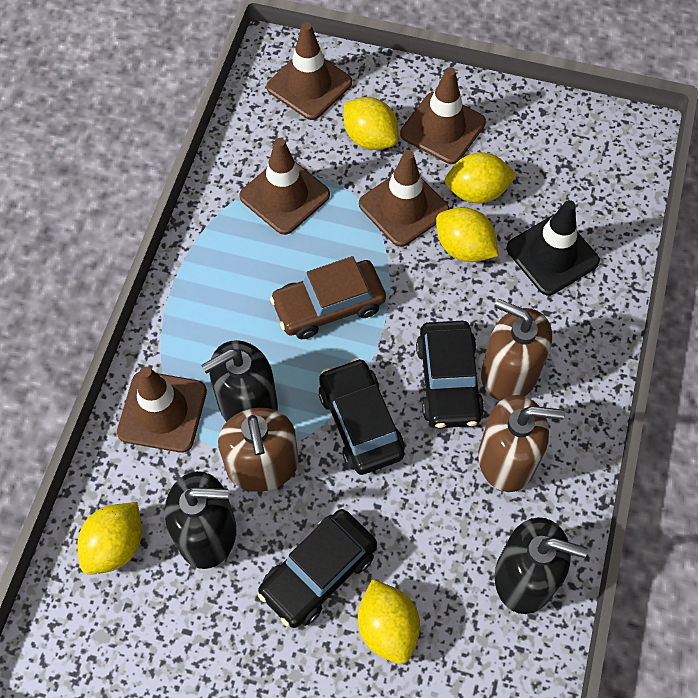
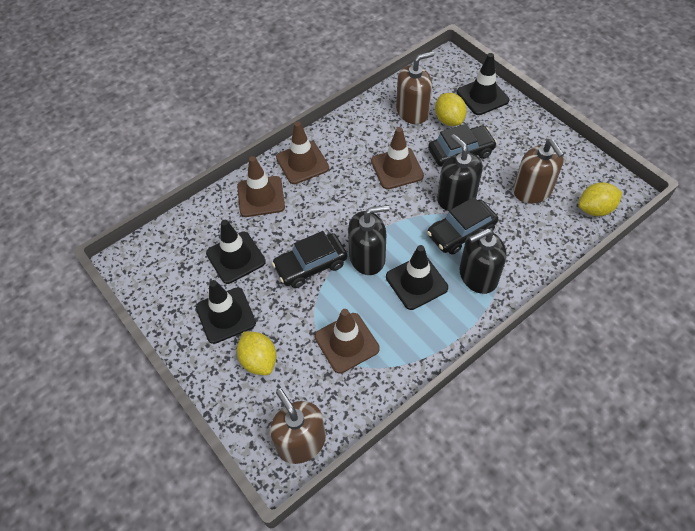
black traffic cone: 1 -> 4
brown car: 1 -> 0
brown traffic cone: 5 -> 4
yellow lemon: 5 -> 3

